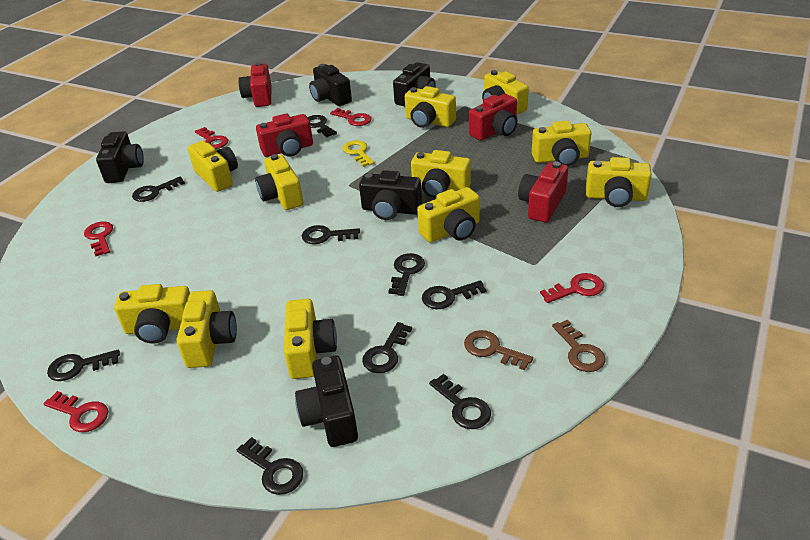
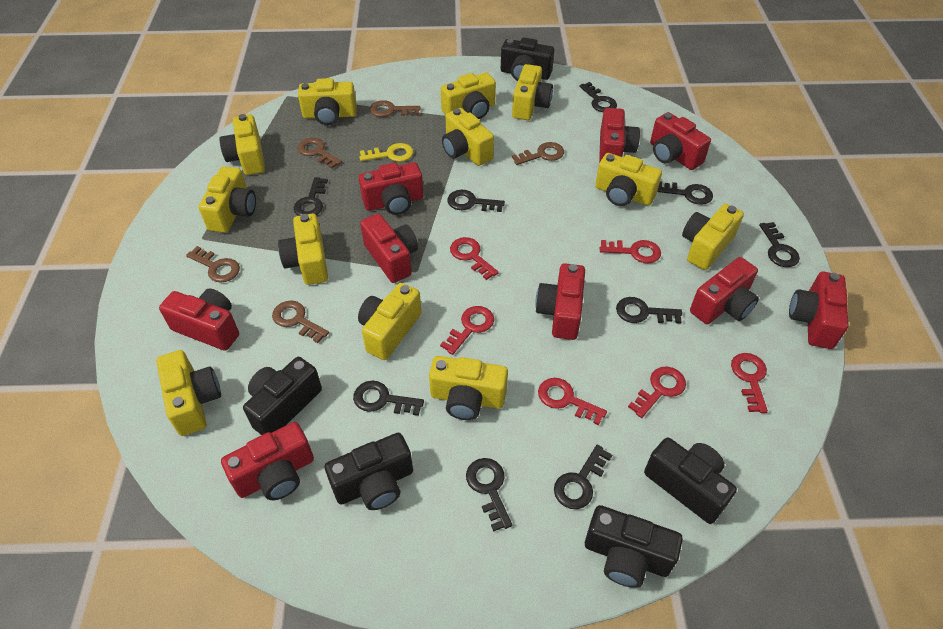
brown key: 2 -> 5
red camera: 4 -> 9
red key: 5 -> 6
yellow camera: 11 -> 12

